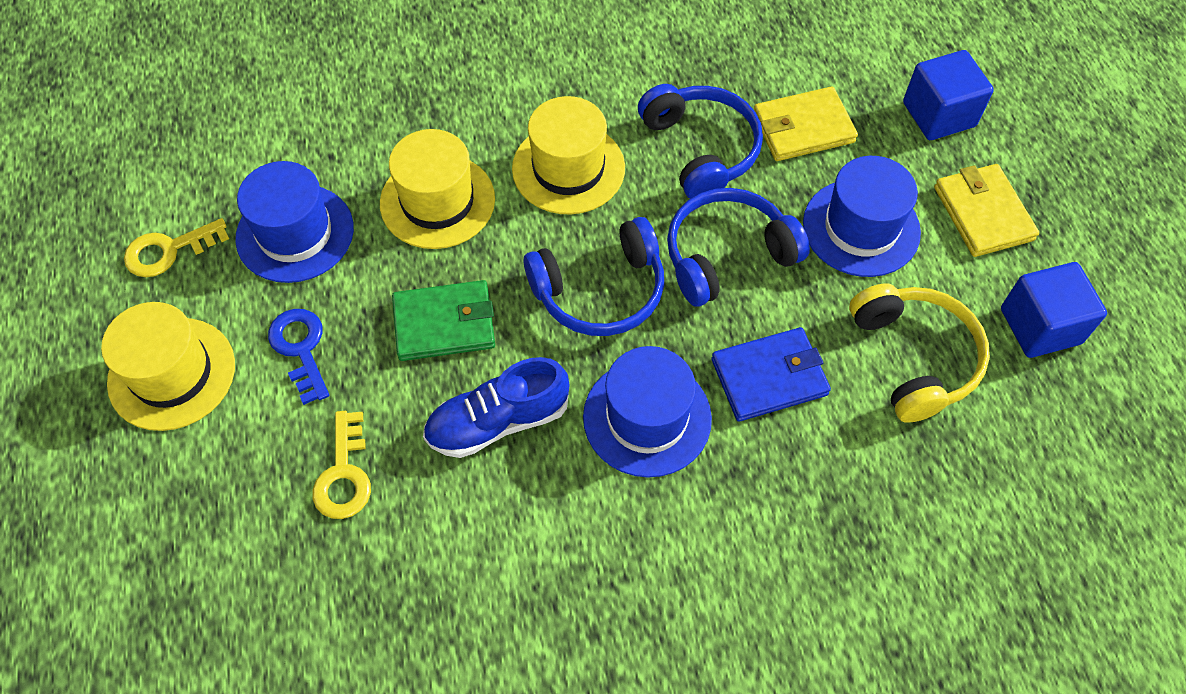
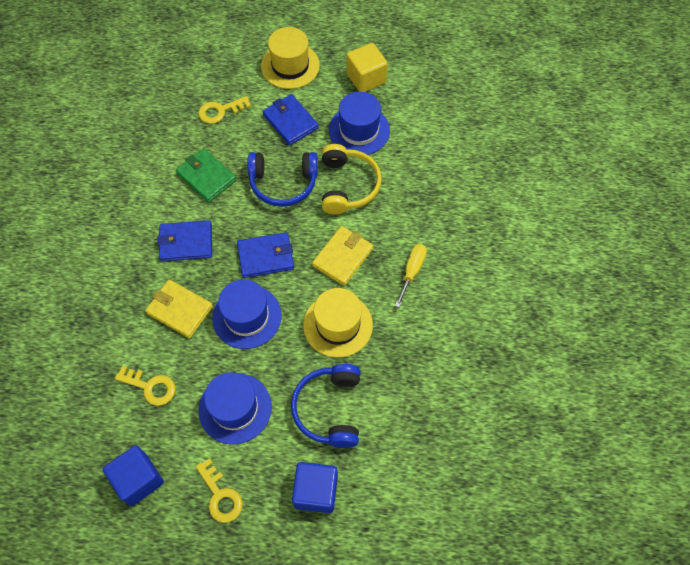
blue headphones: 3 -> 2
blue key: 1 -> 0
blue shoe: 1 -> 0
blue wallet: 1 -> 3
yellow cube: 0 -> 1
yellow hat: 3 -> 2
yellow key: 2 -> 3
yellow screwdriver: 0 -> 1

